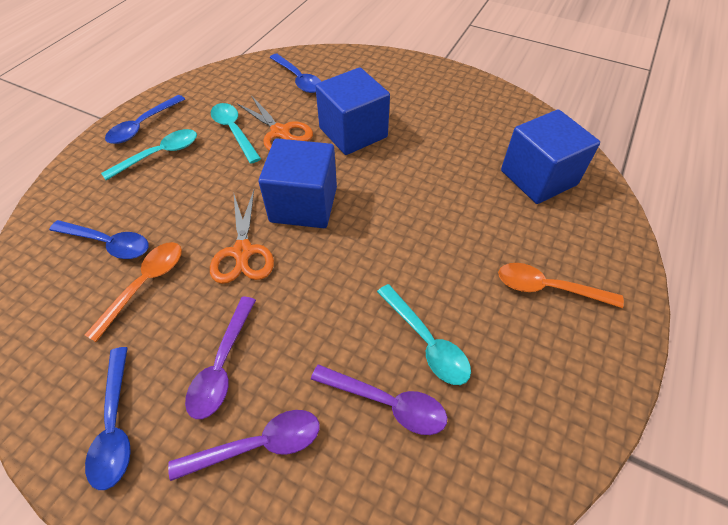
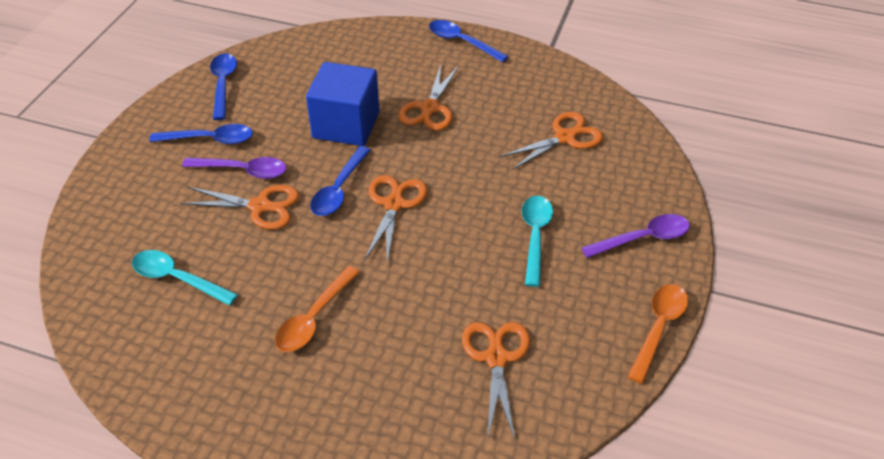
blue cube: 3 -> 1
orange scissors: 2 -> 5
purple spoon: 3 -> 2
turquoise spoon: 3 -> 2

